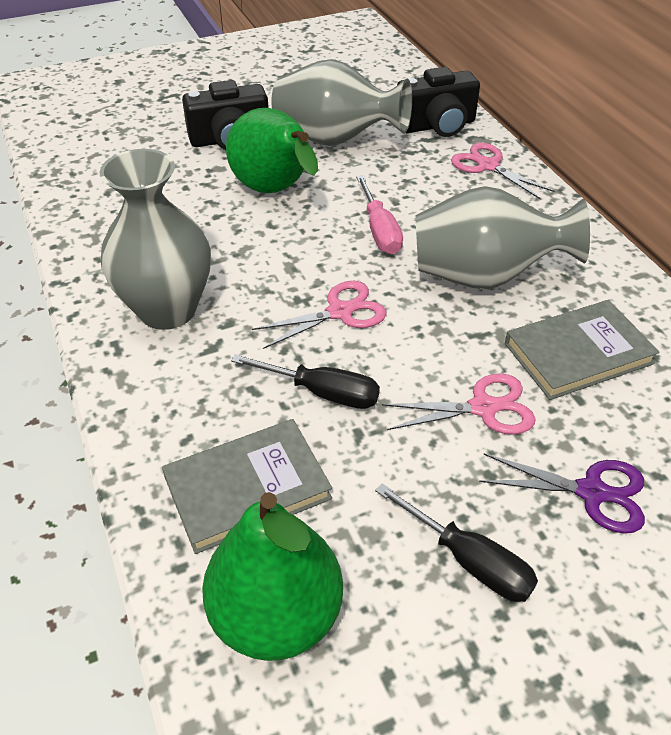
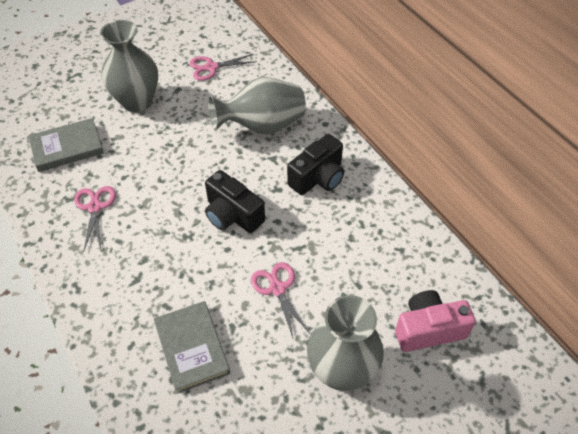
black screwdriver: 2 -> 0
green pear: 2 -> 0
pink camera: 0 -> 1
pink screwdriver: 1 -> 0
purple scissors: 1 -> 0

